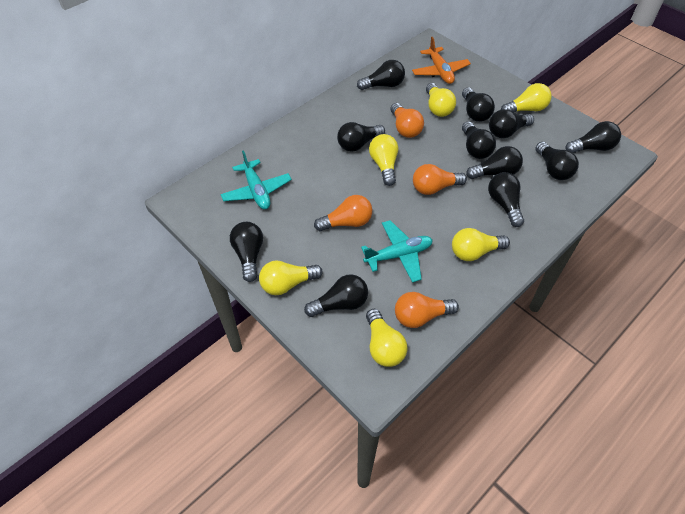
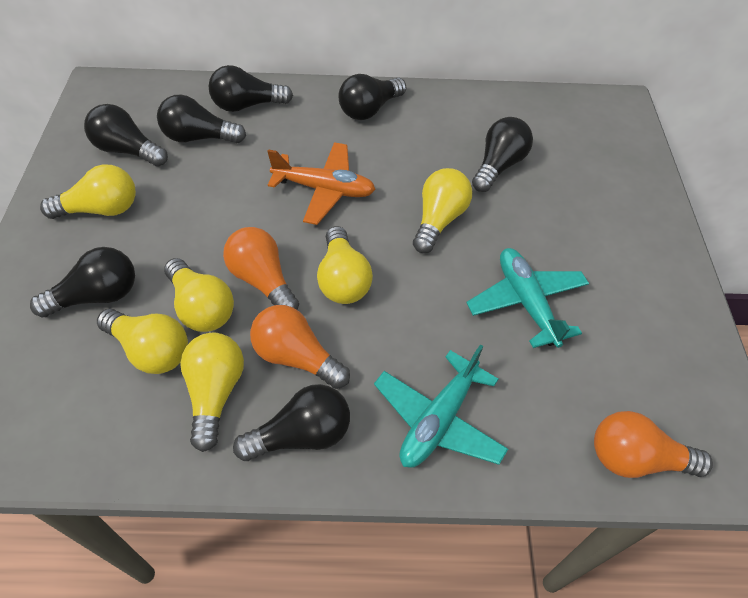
black light bulb: 11 -> 7
orange light bulb: 4 -> 3

